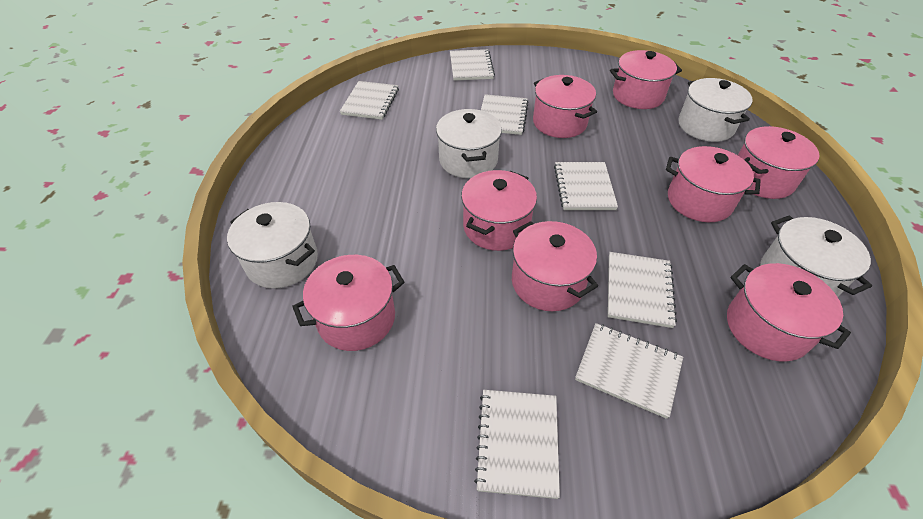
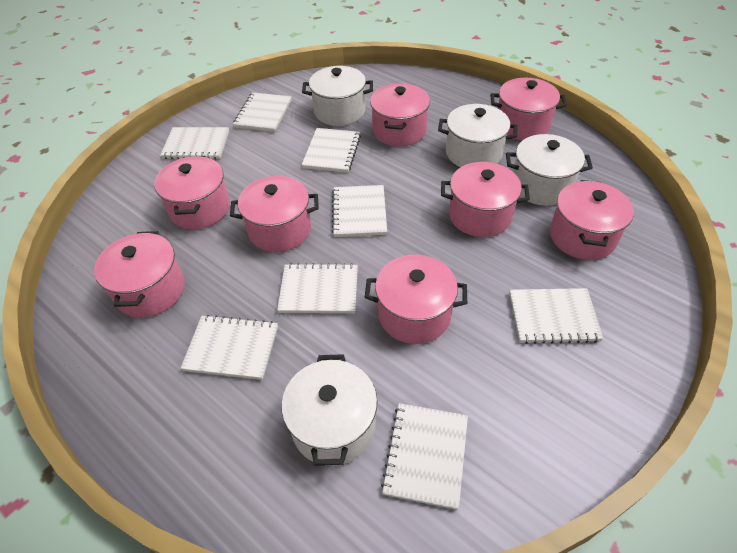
white notebook: 7 -> 8

